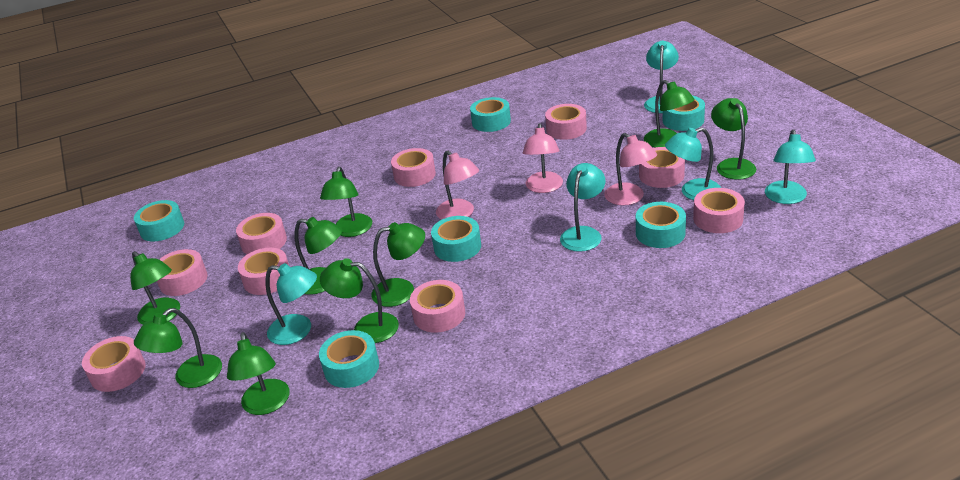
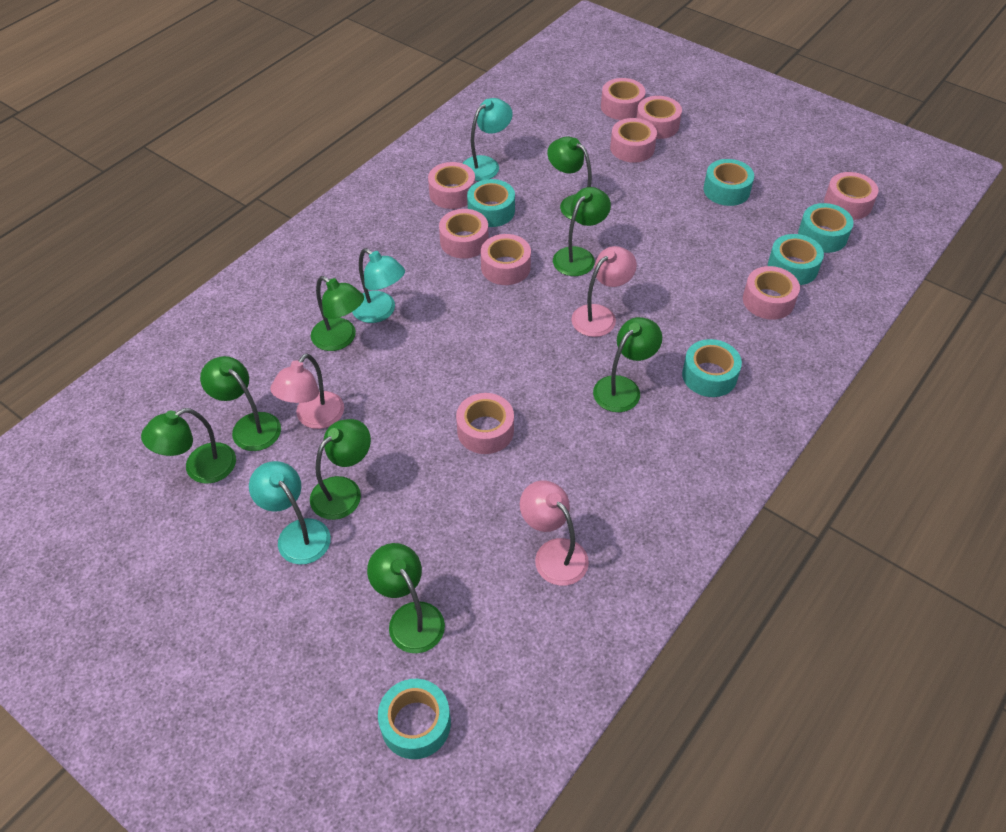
green lamp: 9 -> 8
turquoise lamp: 5 -> 3

